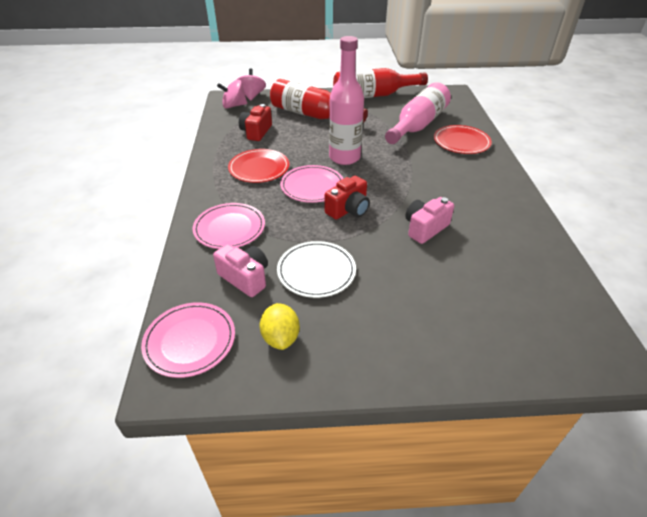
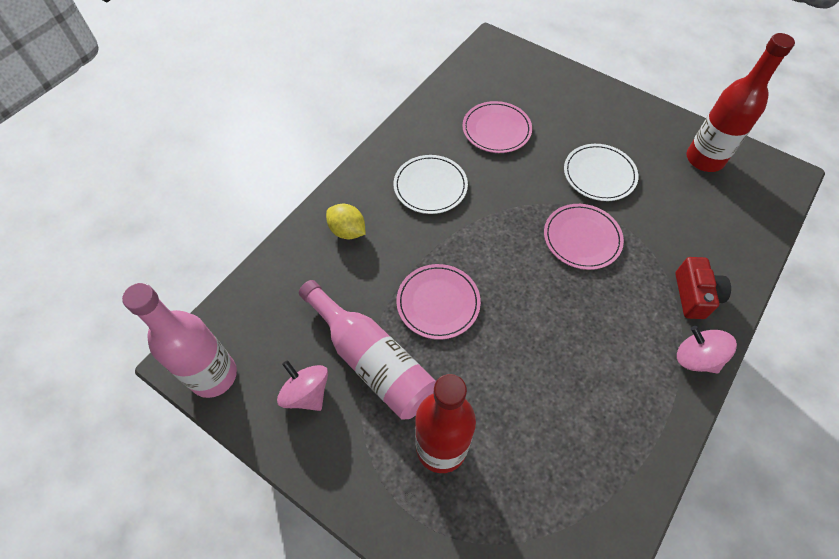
pink camera: 2 -> 0
red camera: 2 -> 1
red plate: 2 -> 0
white plate: 1 -> 2

